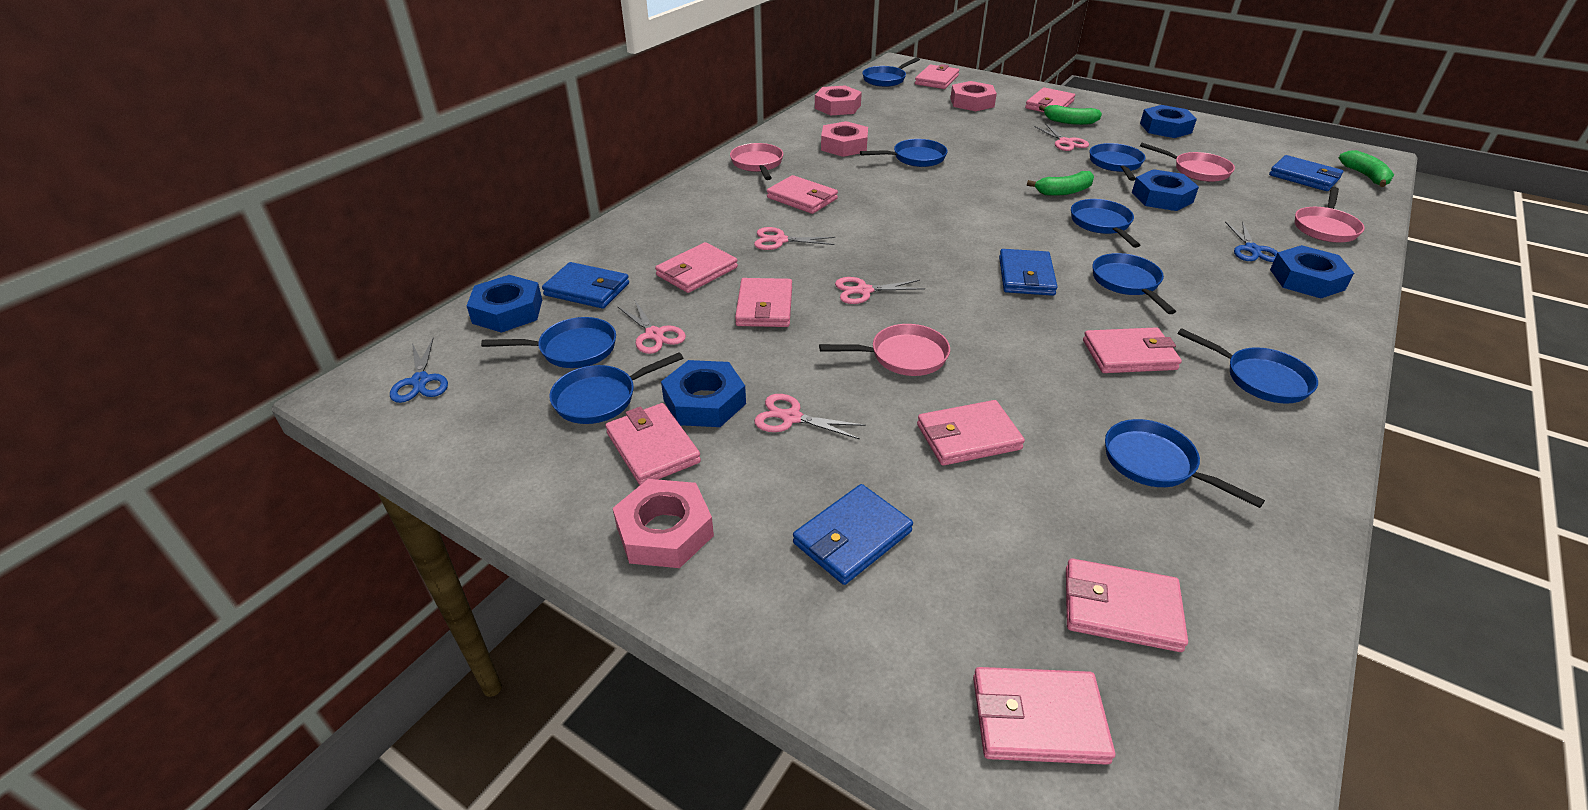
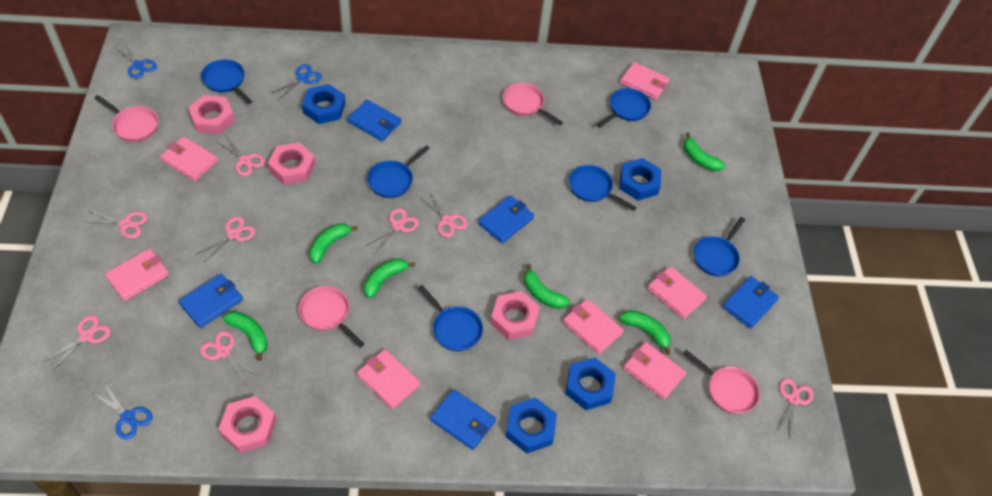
blue nut: 5 -> 4
blue pan: 9 -> 6
blue scissors: 2 -> 3
blue wallet: 4 -> 5
green banana: 3 -> 6
pink scissors: 5 -> 8
pink wallet: 10 -> 7

